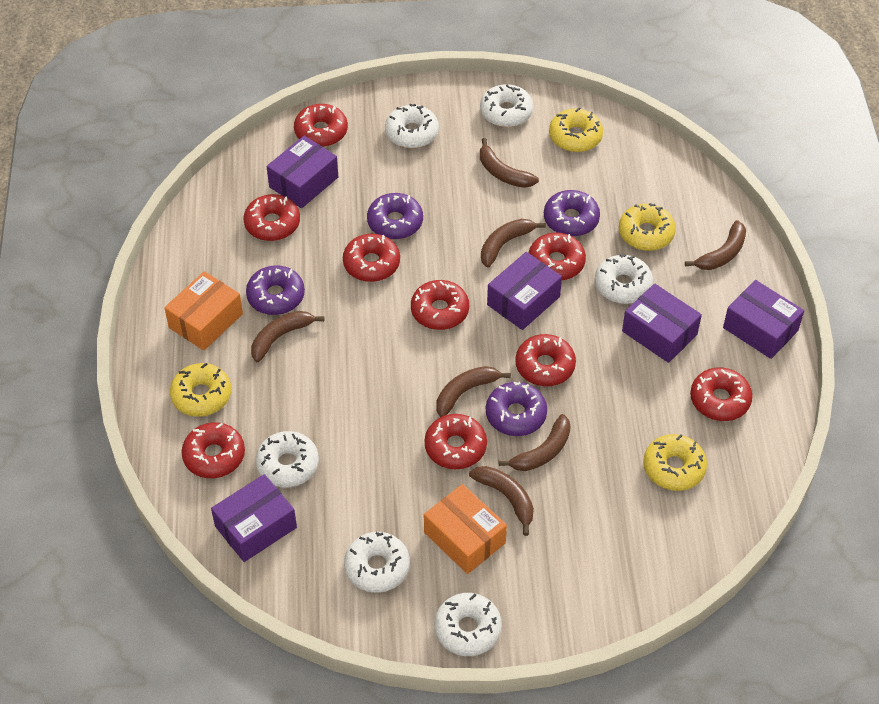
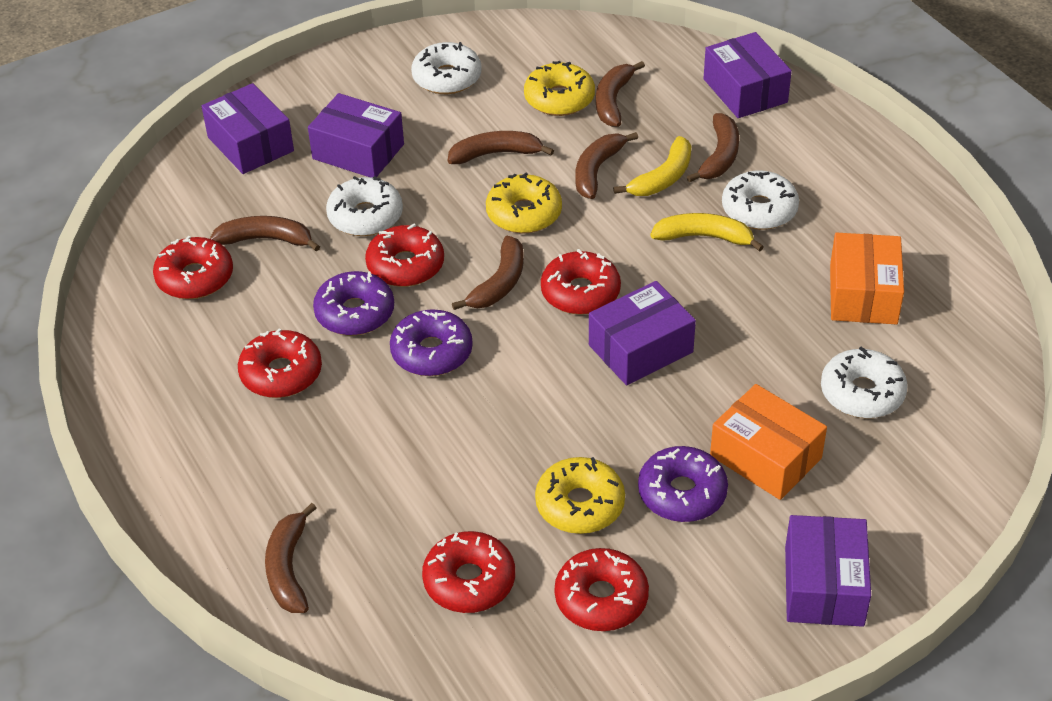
purple donut: 4 -> 3
red donut: 9 -> 6
white donut: 6 -> 4
yellow banana: 0 -> 2
yellow donut: 4 -> 3

